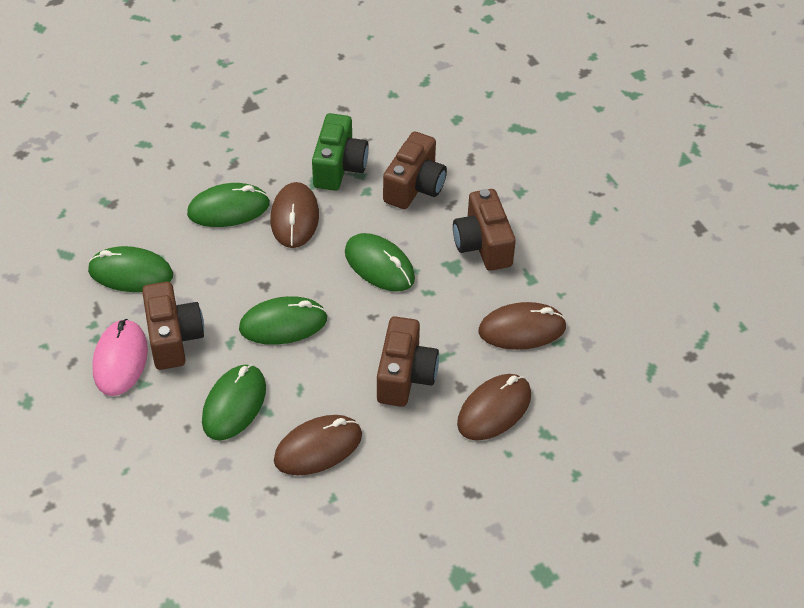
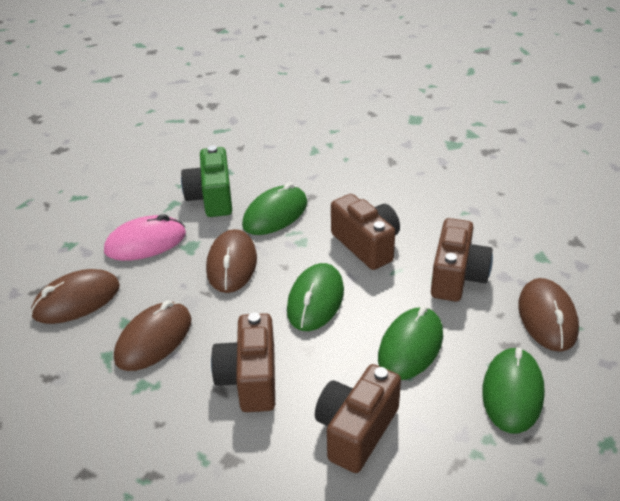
green mouse: 5 -> 4

